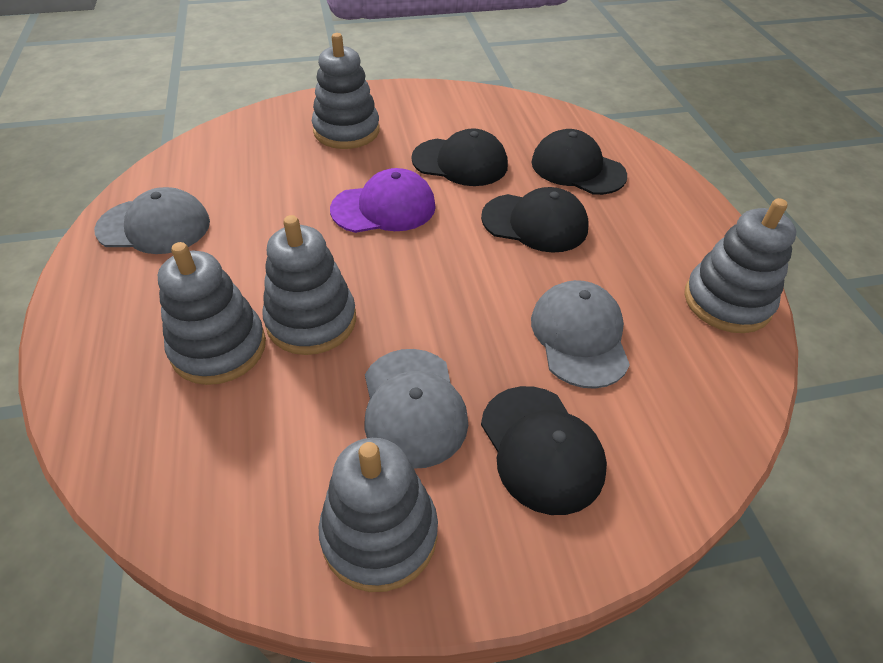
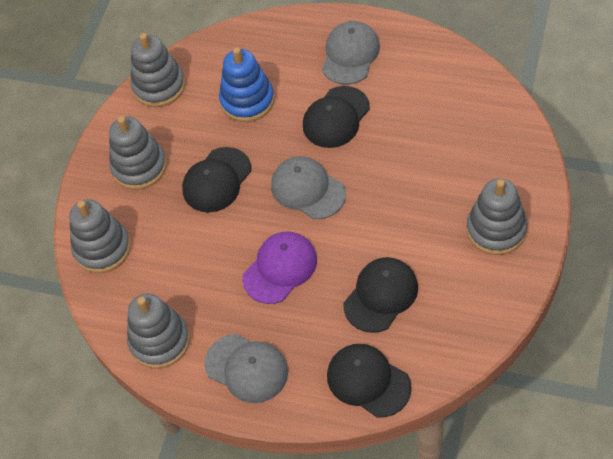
blue stacking toy: 0 -> 1

